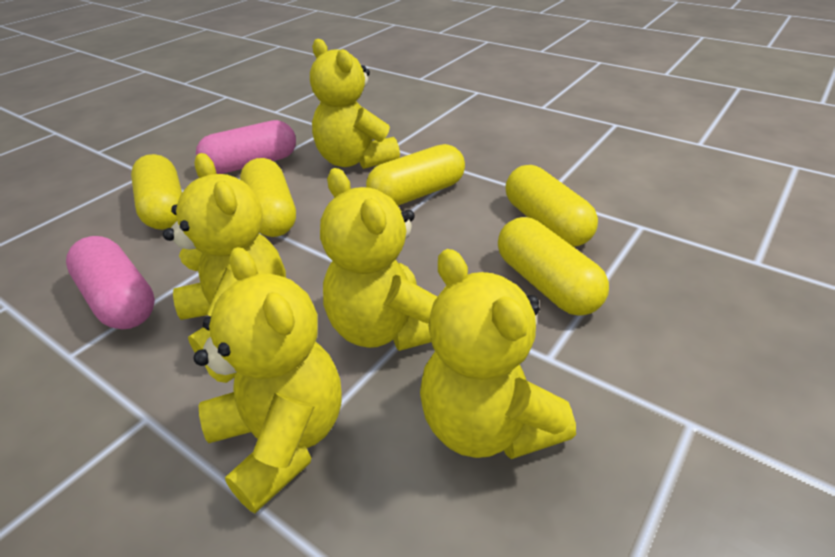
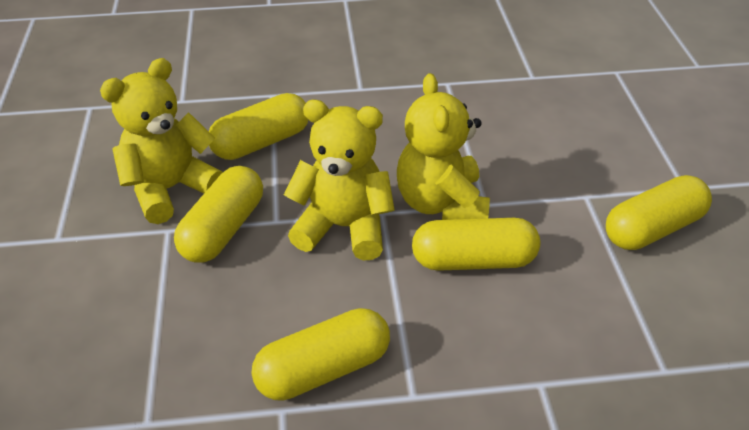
pink capsule: 2 -> 0
yellow teddy bear: 5 -> 3

